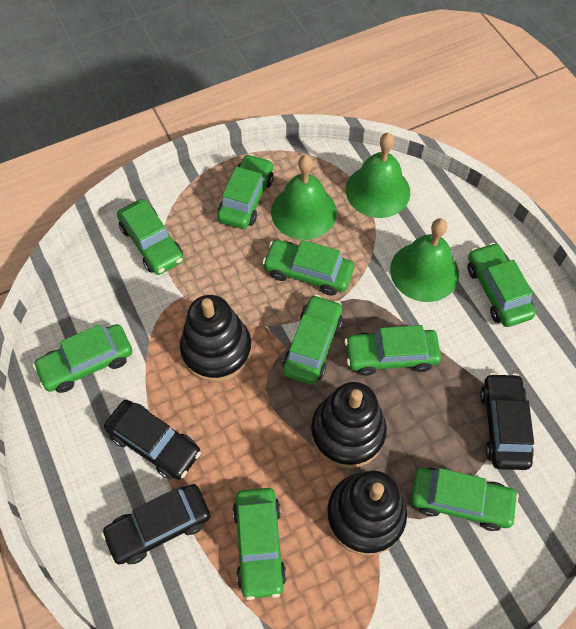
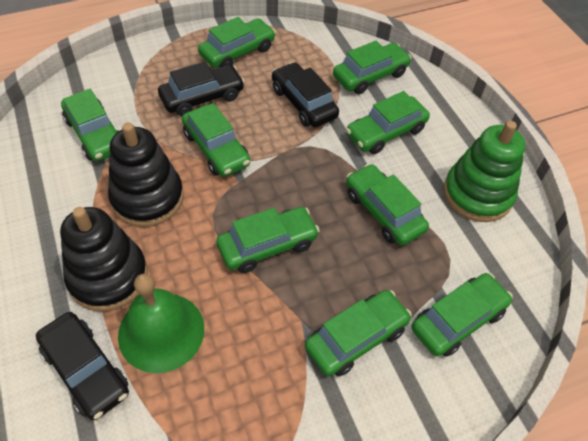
black stacking toy: 3 -> 2
green bell: 3 -> 1
green stacking toy: 0 -> 1

